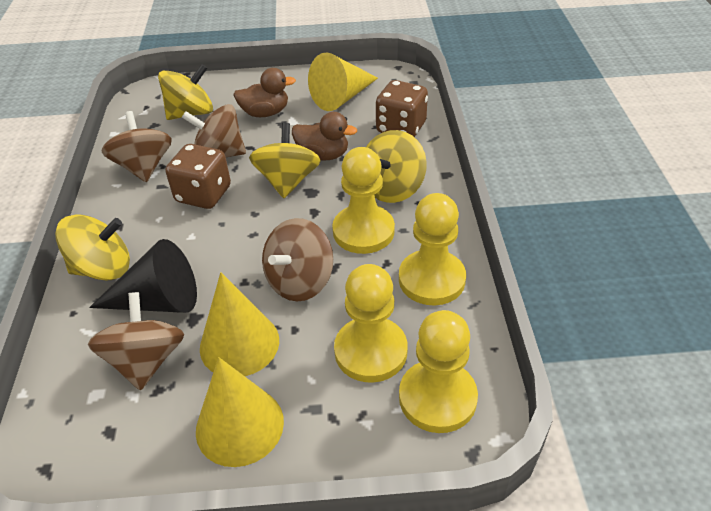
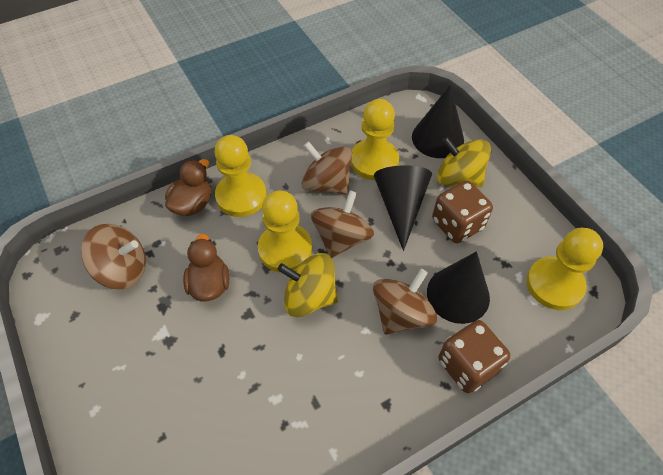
black cone: 1 -> 3
yellow cone: 3 -> 0
yellow spinning top: 4 -> 2

